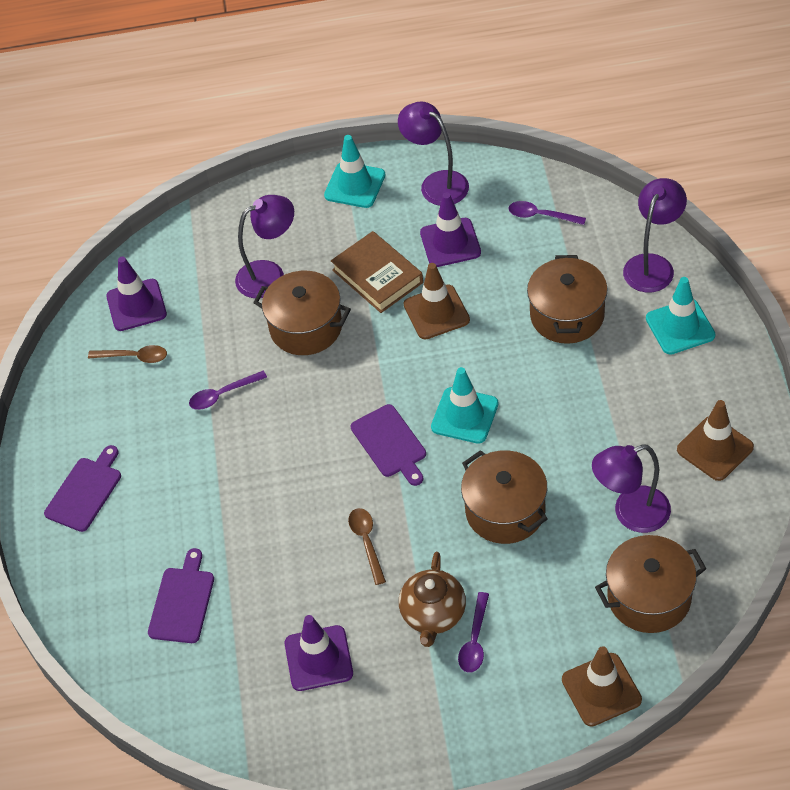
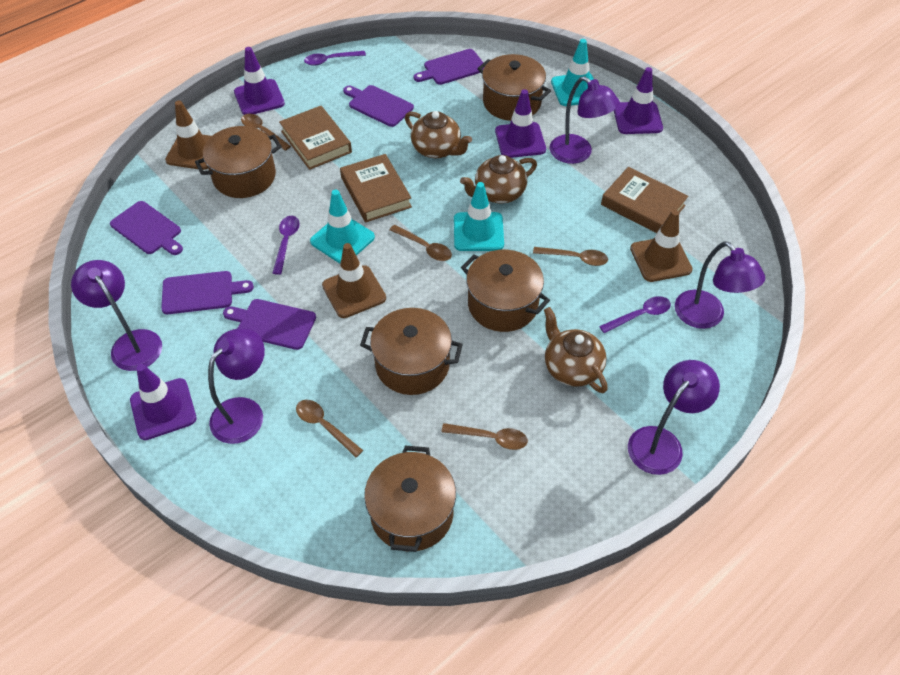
brown book: 1 -> 3
brown pot: 4 -> 5
brown spoon: 2 -> 5
brown teapot: 1 -> 3
purple cutting board: 3 -> 5
purple lamp: 4 -> 5
purple traffic cone: 3 -> 4

